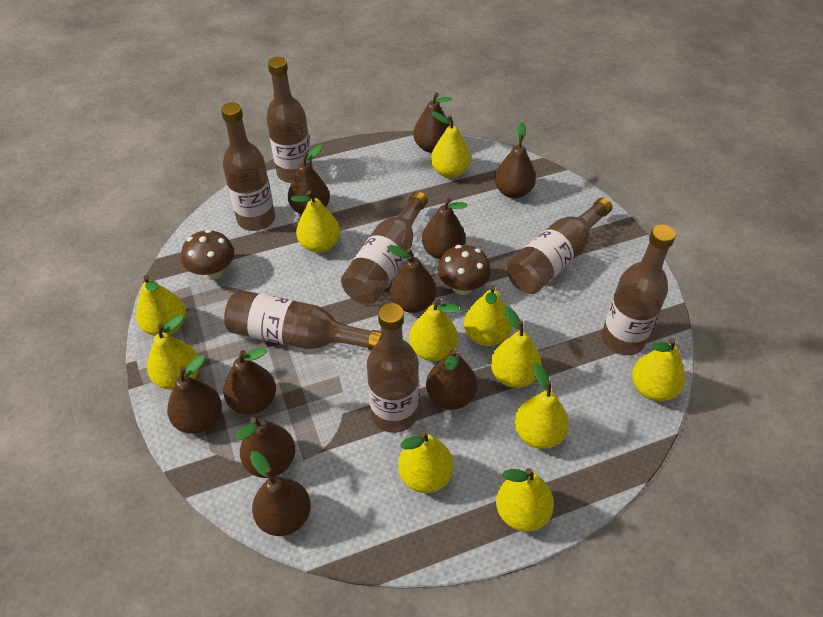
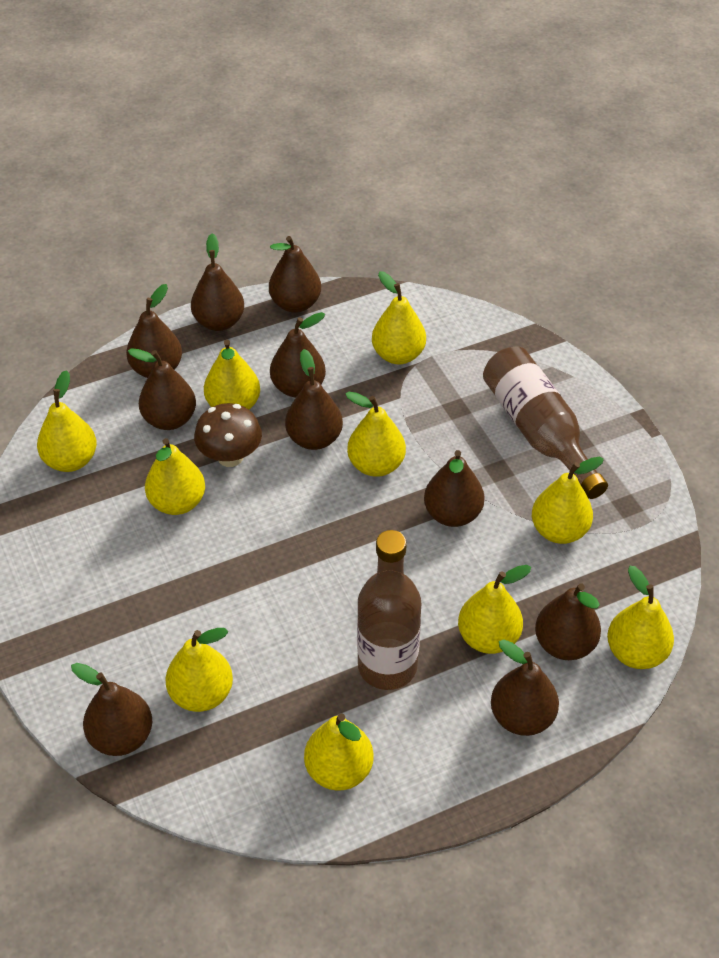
brown bottle: 7 -> 2
brown mushroom: 2 -> 1
yellow pear: 11 -> 10

